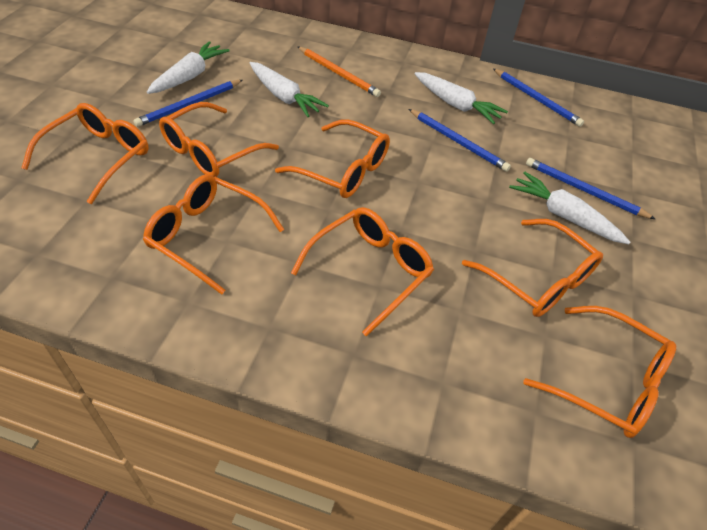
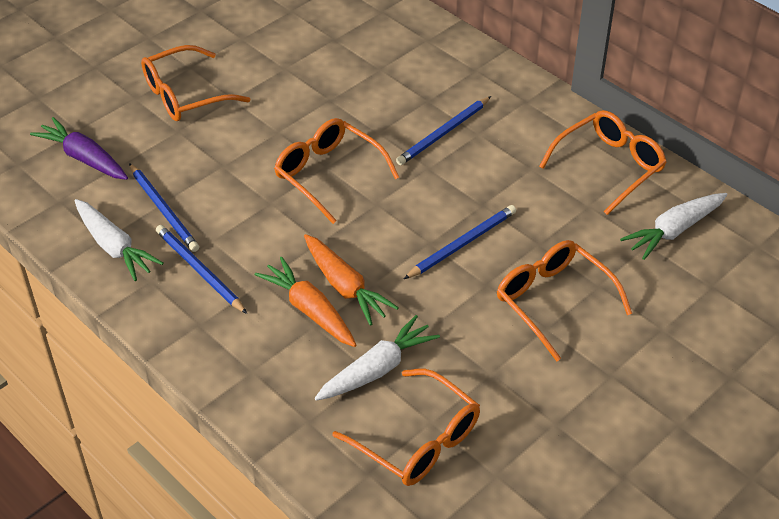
orange carrot: 0 -> 2
orange glasses: 7 -> 5
orange pencil: 1 -> 0
purple carrot: 0 -> 1
white carrot: 4 -> 3

